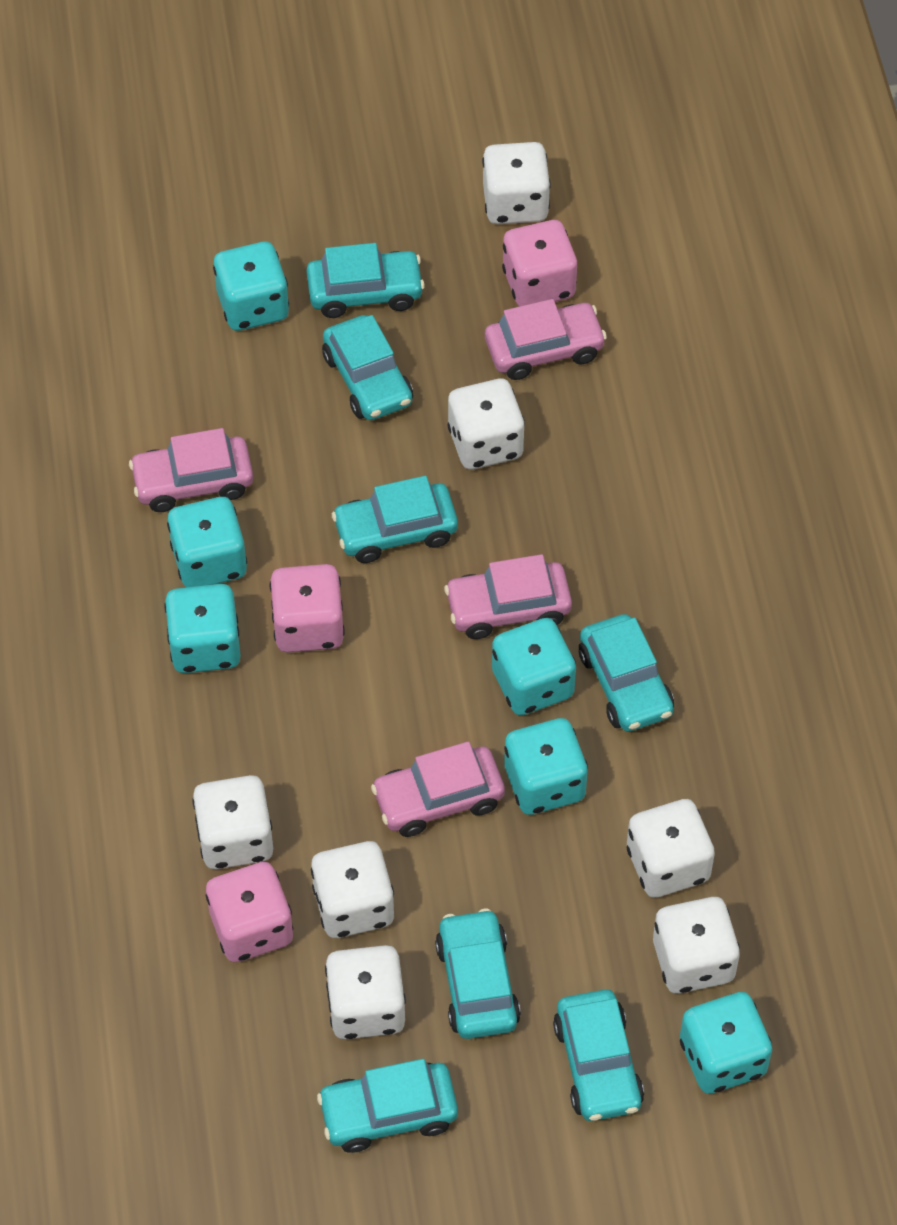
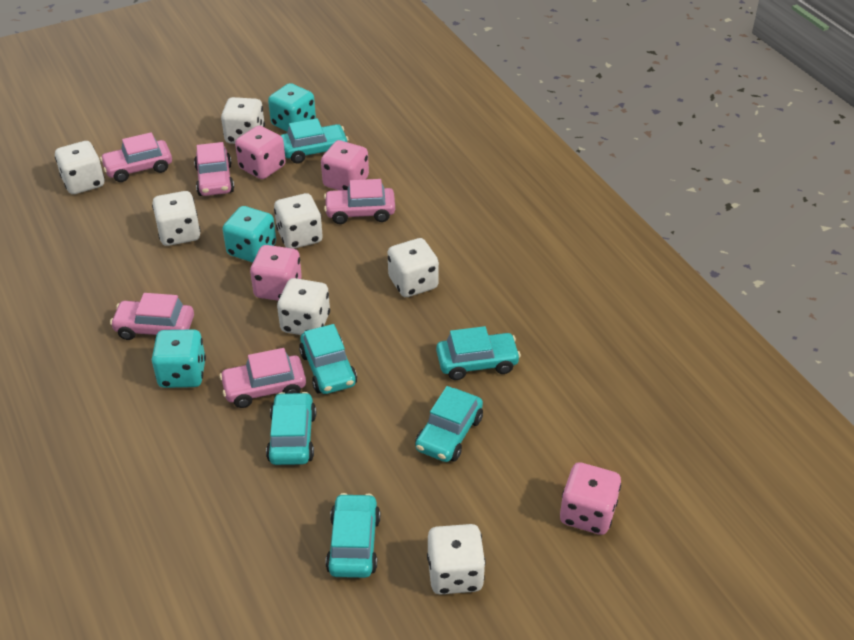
pink car: 4 -> 5
pink dice: 3 -> 4
turquoise car: 7 -> 6
turquoise dice: 6 -> 3

